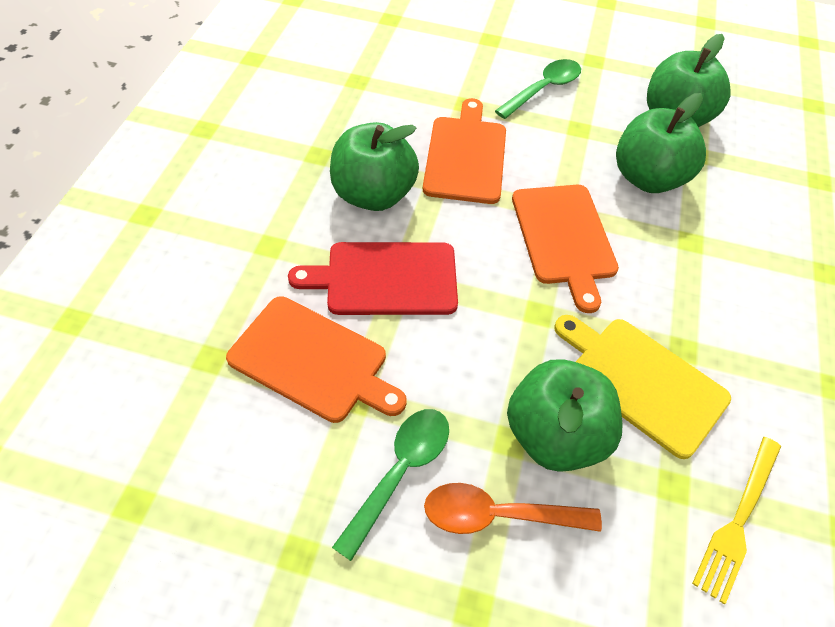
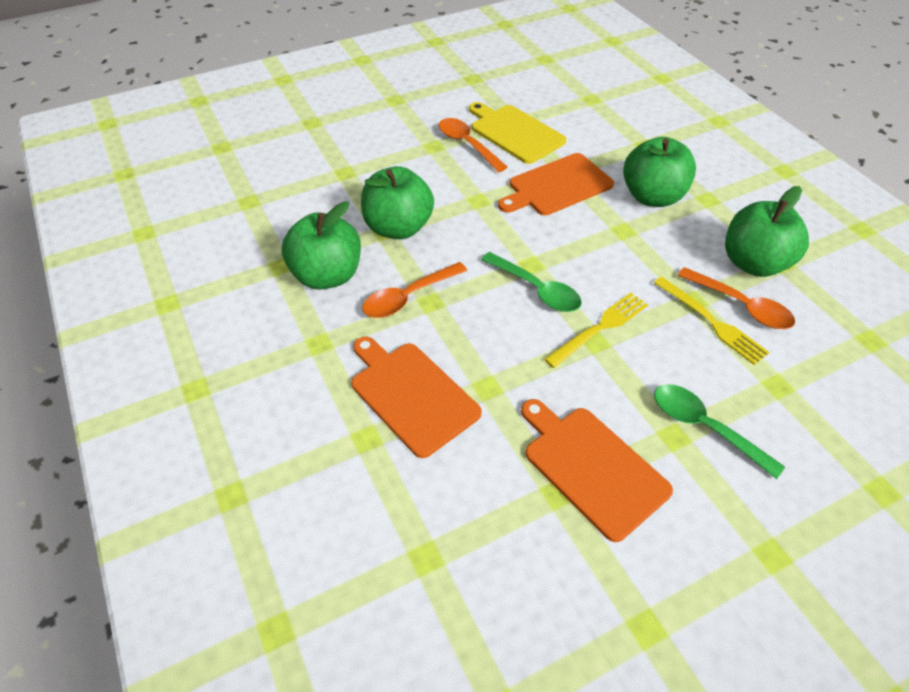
orange spoon: 1 -> 3
red cutting board: 1 -> 0
yellow fork: 1 -> 2

